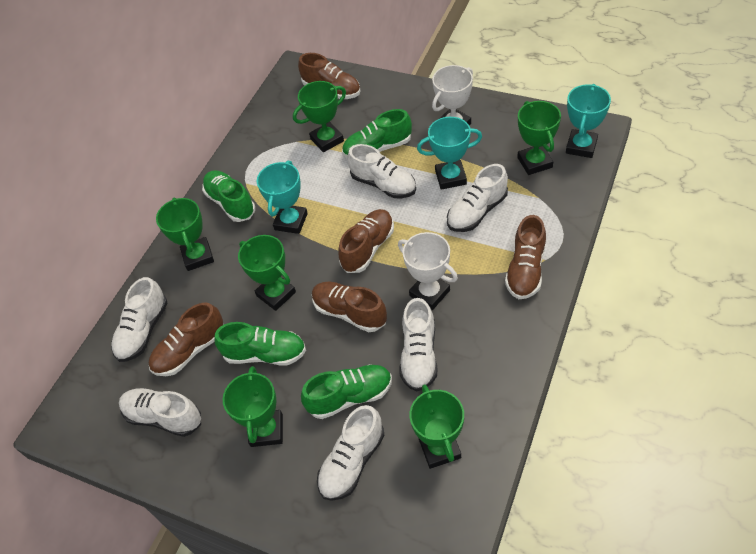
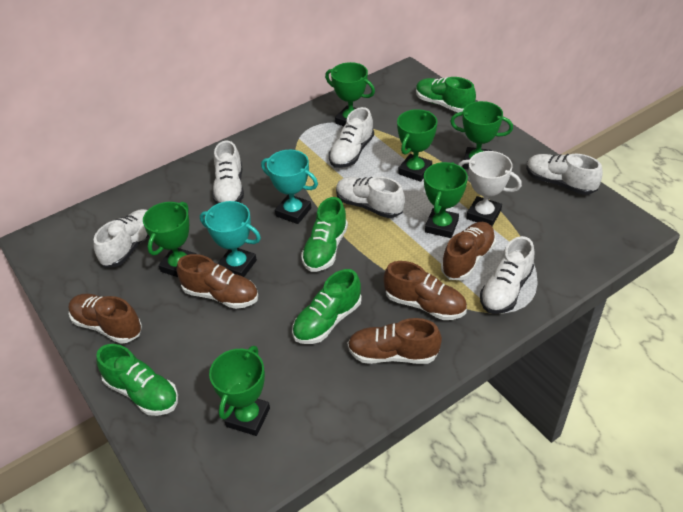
turquoise trophy: 3 -> 2
white trophy: 2 -> 1

